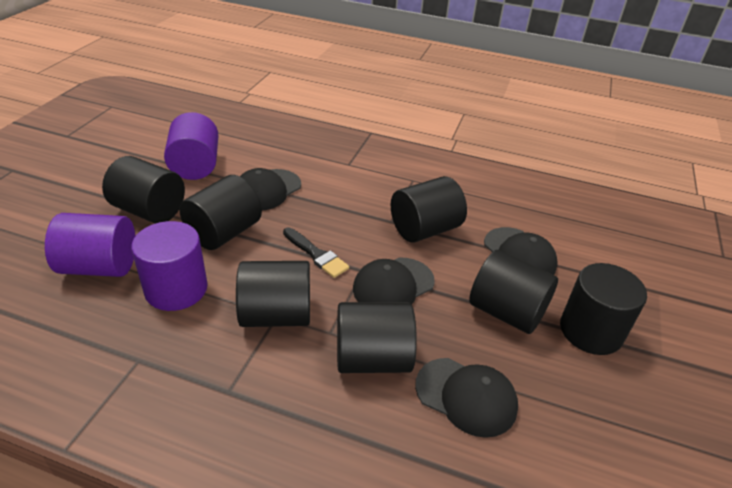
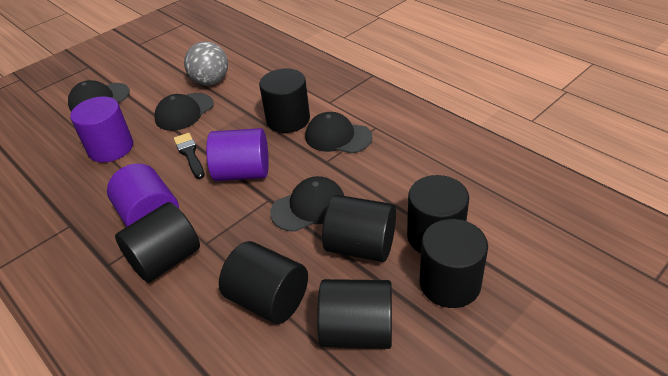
grey ball: 0 -> 1

